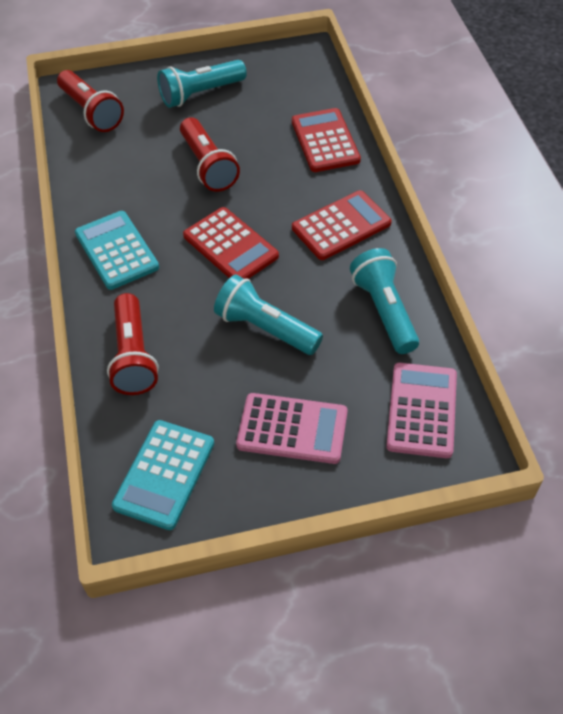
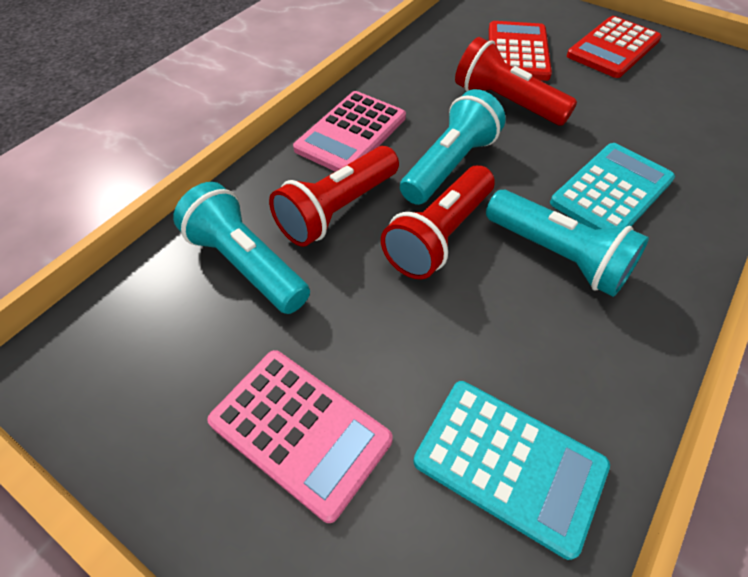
red calculator: 3 -> 2

